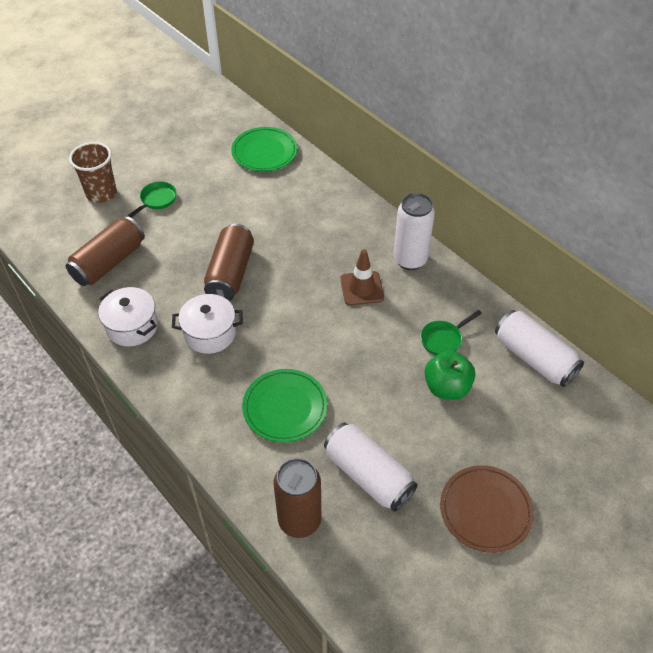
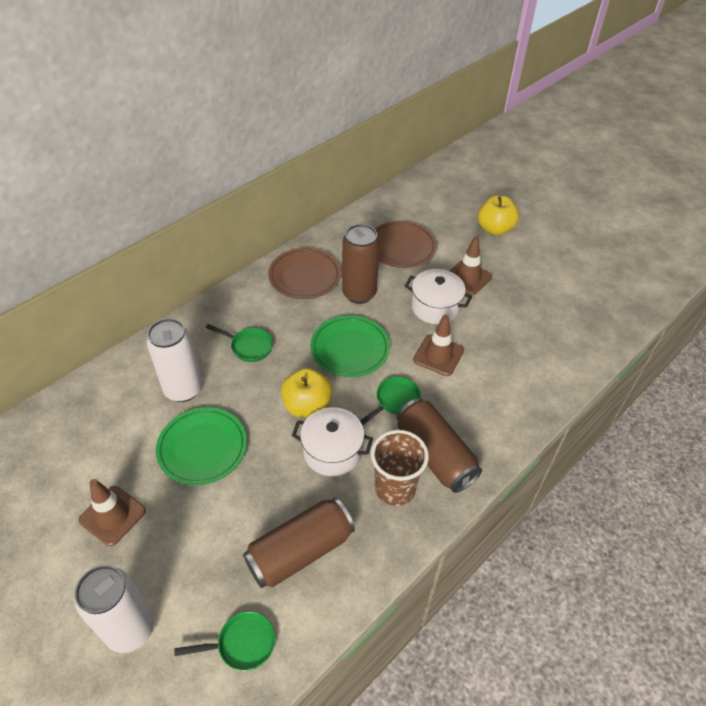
brown plate: 1 -> 2
brown traffic cone: 1 -> 3
green apple: 1 -> 0
green pan: 2 -> 3
white can: 3 -> 2
yellow apple: 0 -> 2

